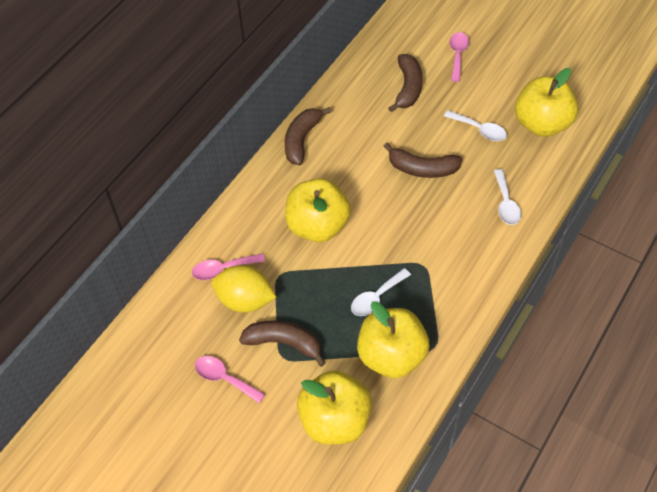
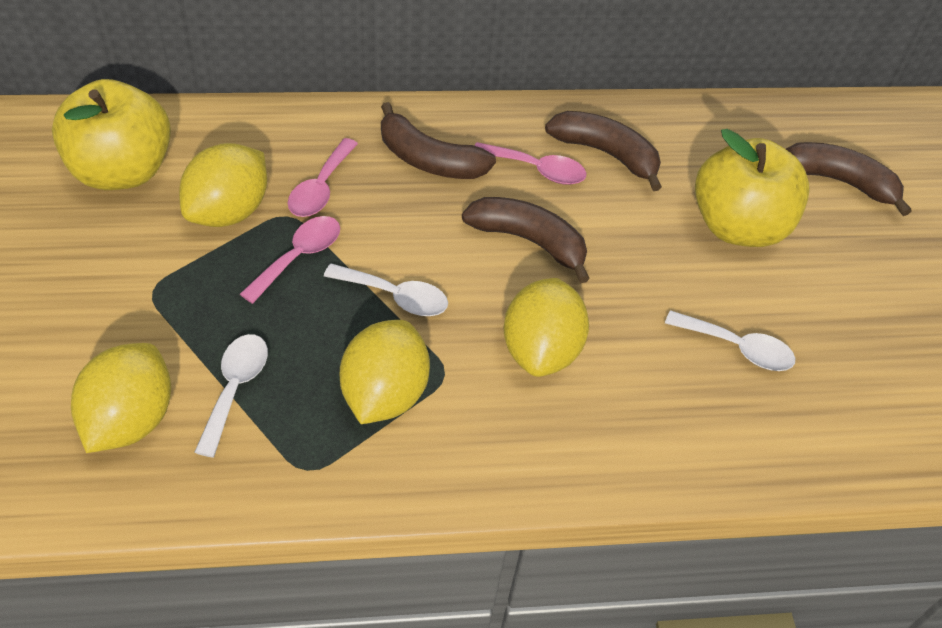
yellow apple: 4 -> 2
yellow lemon: 1 -> 4

